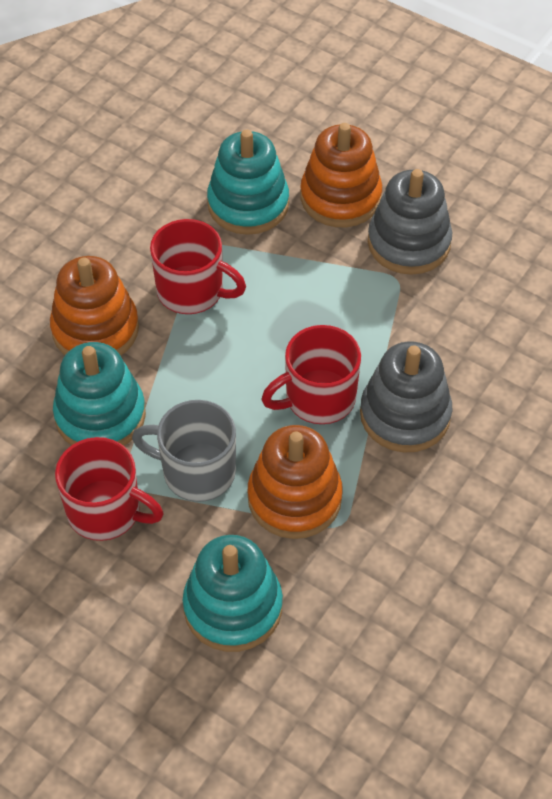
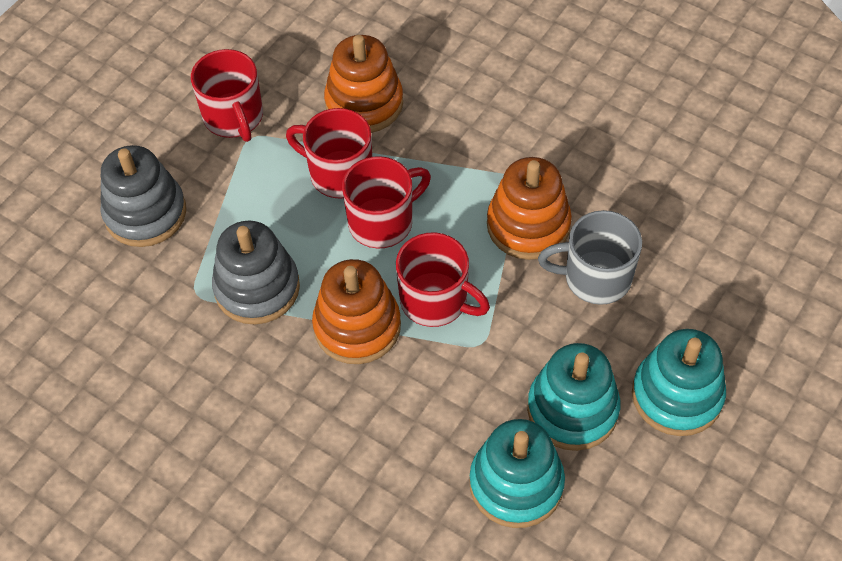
red mug: 3 -> 4

